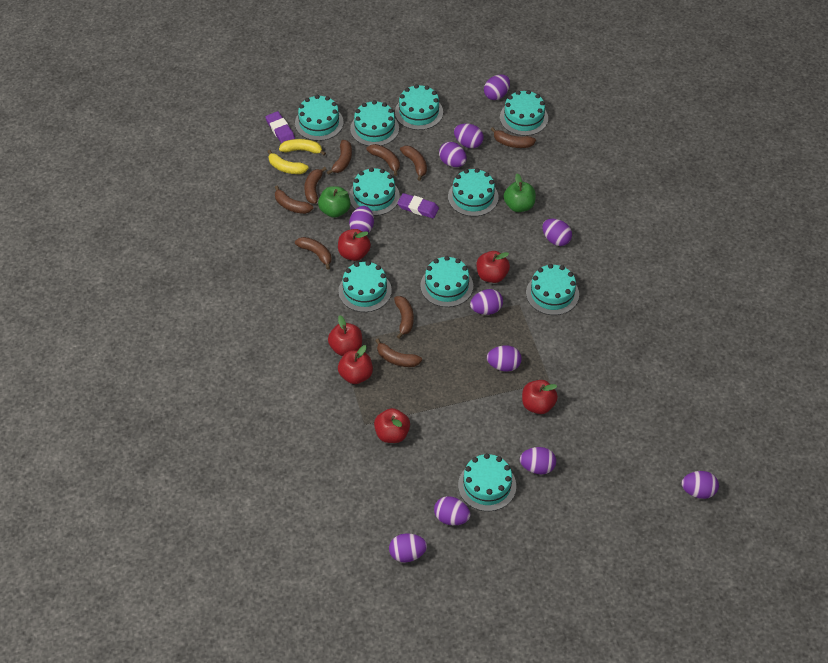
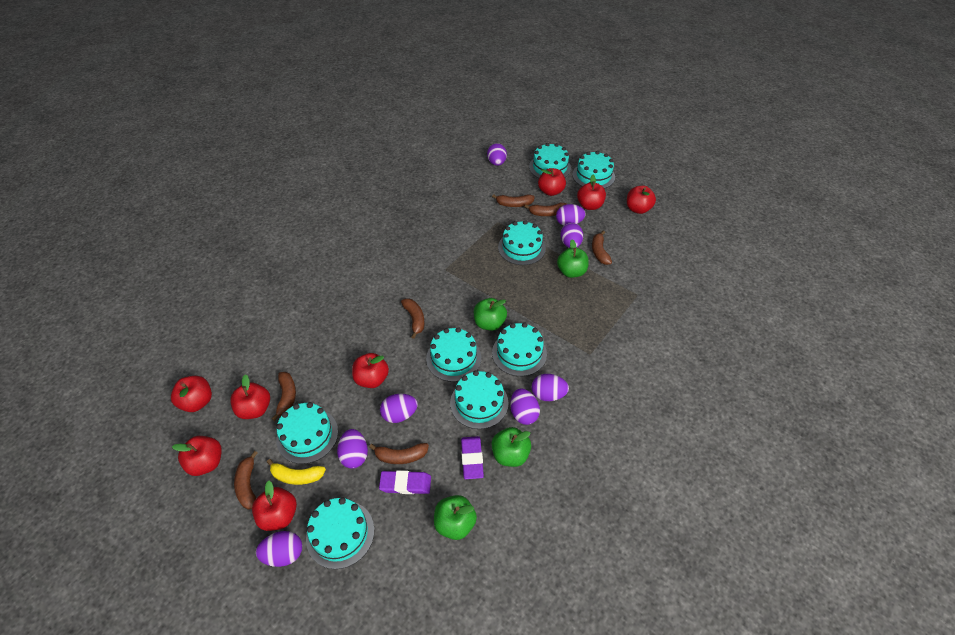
brown banana: 9 -> 7
green apple: 2 -> 4
purple egg: 11 -> 8
red apple: 6 -> 8
turquoise cake: 10 -> 8
yellow banana: 2 -> 1

